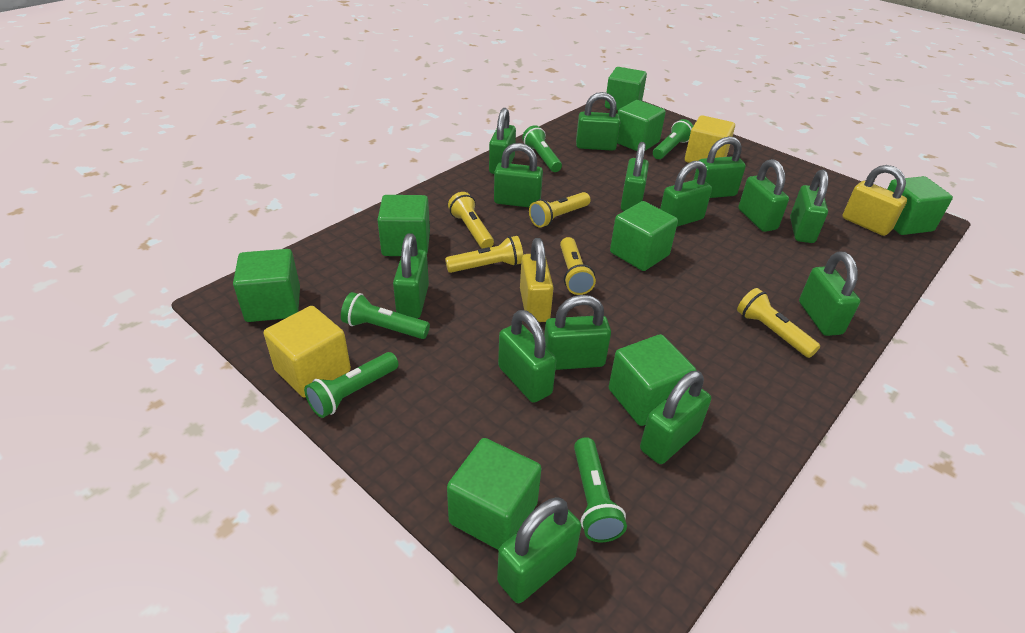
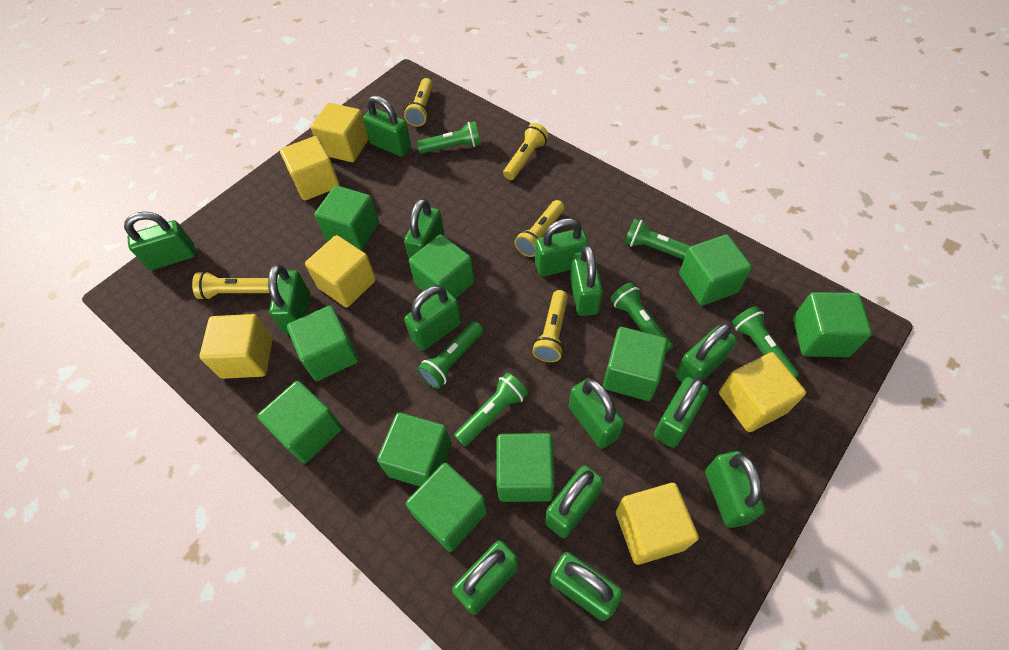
green cube: 8 -> 10
green flashlight: 5 -> 6
yellow cube: 2 -> 6
yellow padlock: 2 -> 0

